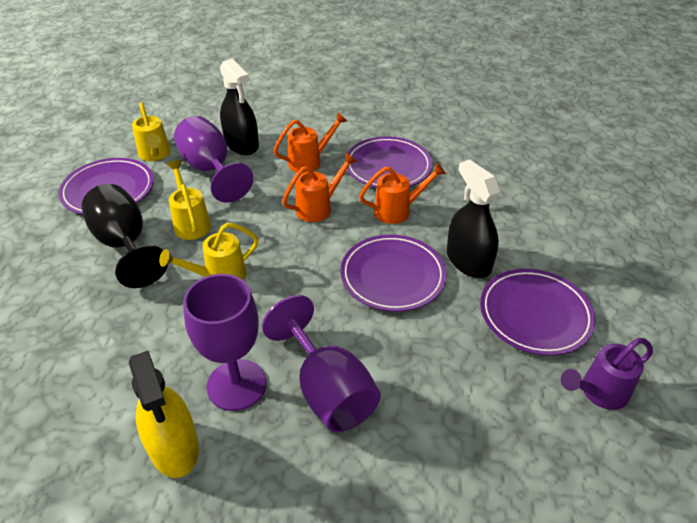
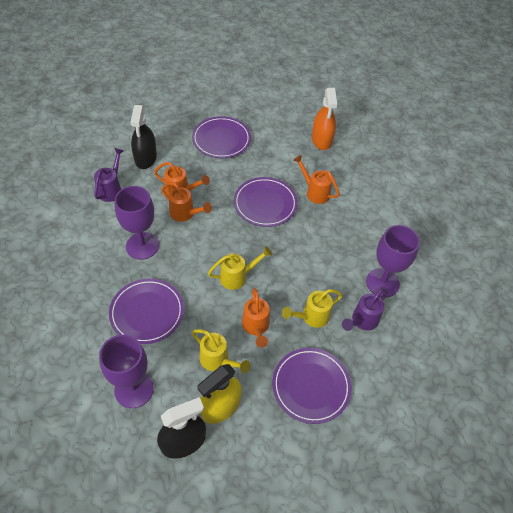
black goblet: 1 -> 0
orange spray bottle: 0 -> 1
orange watering can: 3 -> 4
purple watering can: 1 -> 2

